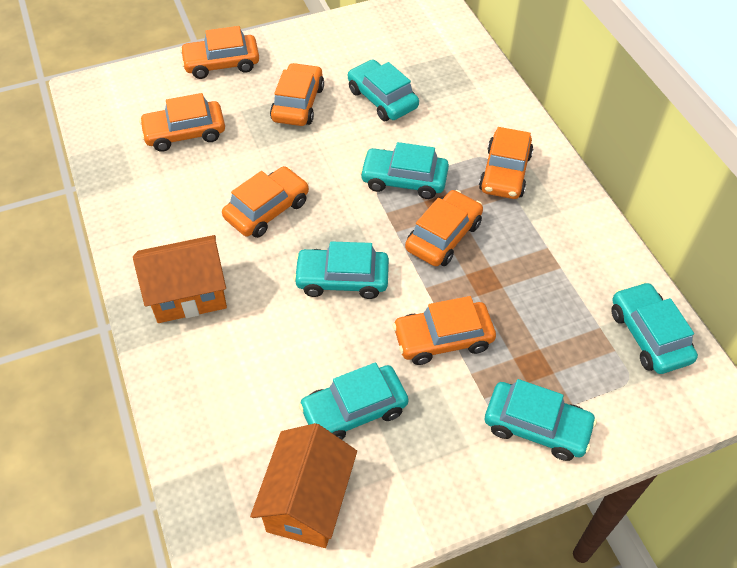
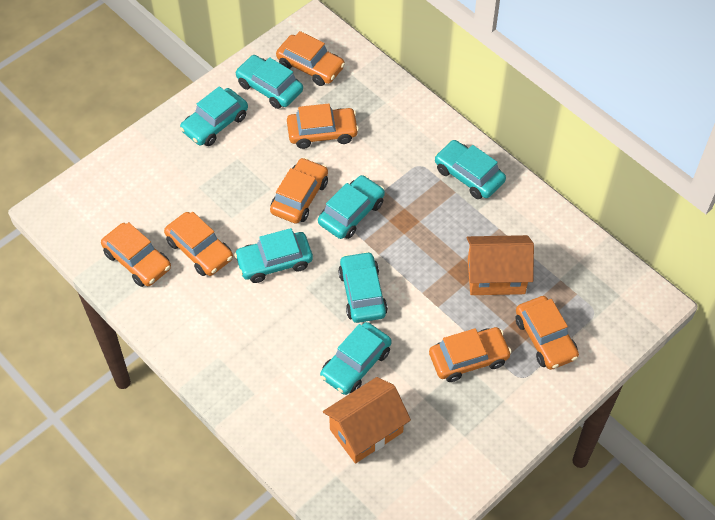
turquoise car: 6 -> 7

